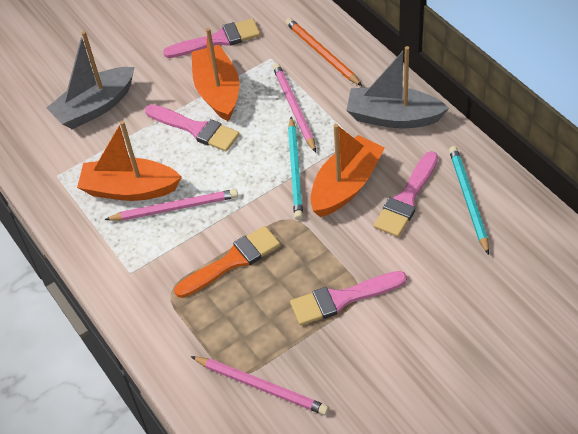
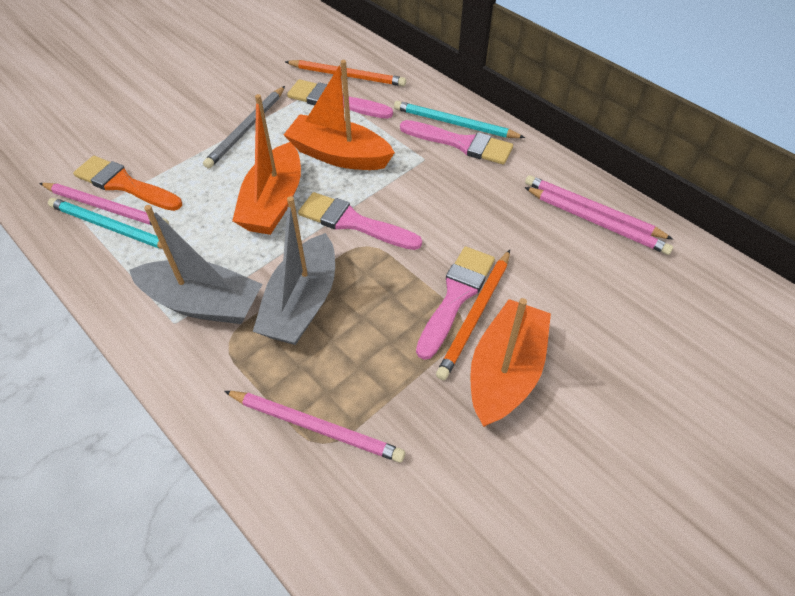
grey pencil: 0 -> 1
orange pencil: 1 -> 2
pink pencil: 3 -> 4

